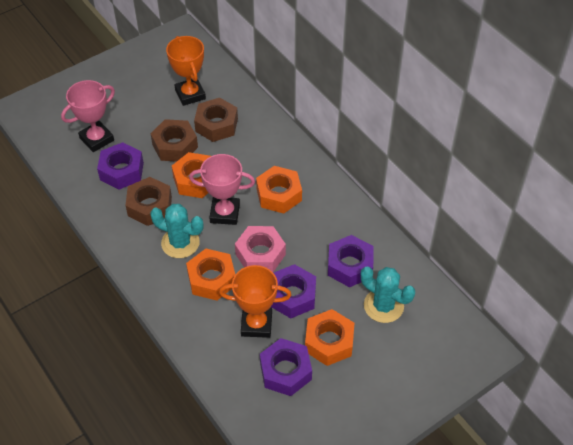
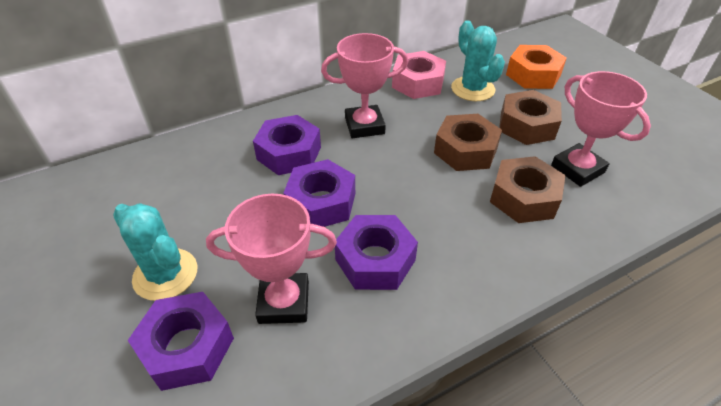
orange nut: 4 -> 1
orange trophy: 2 -> 0
pink trophy: 2 -> 3

